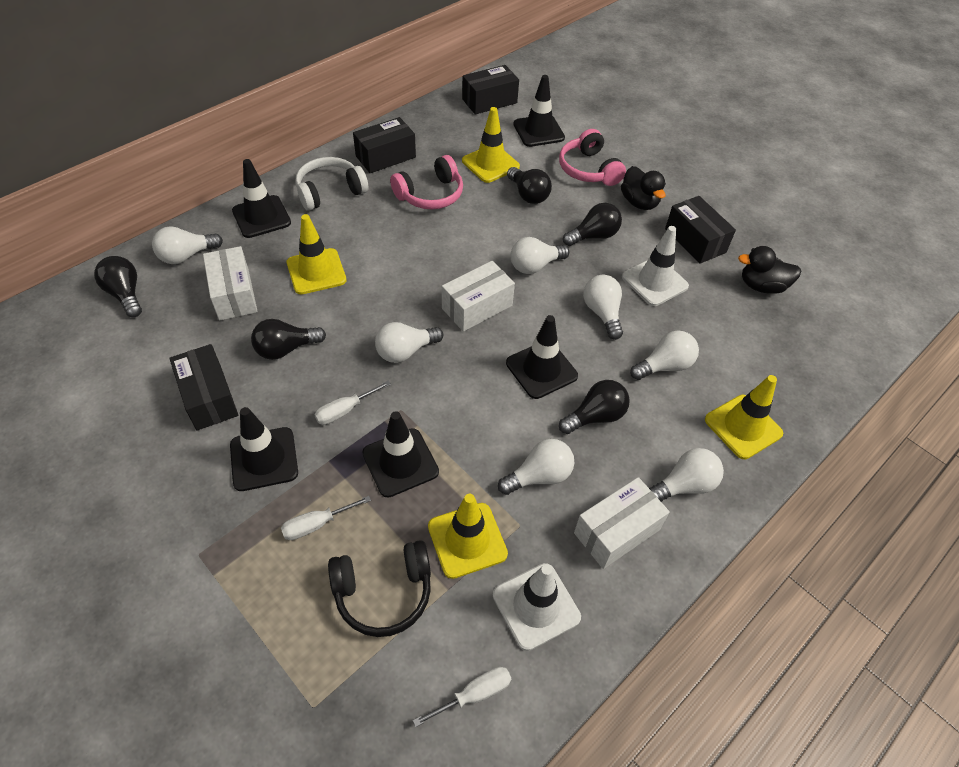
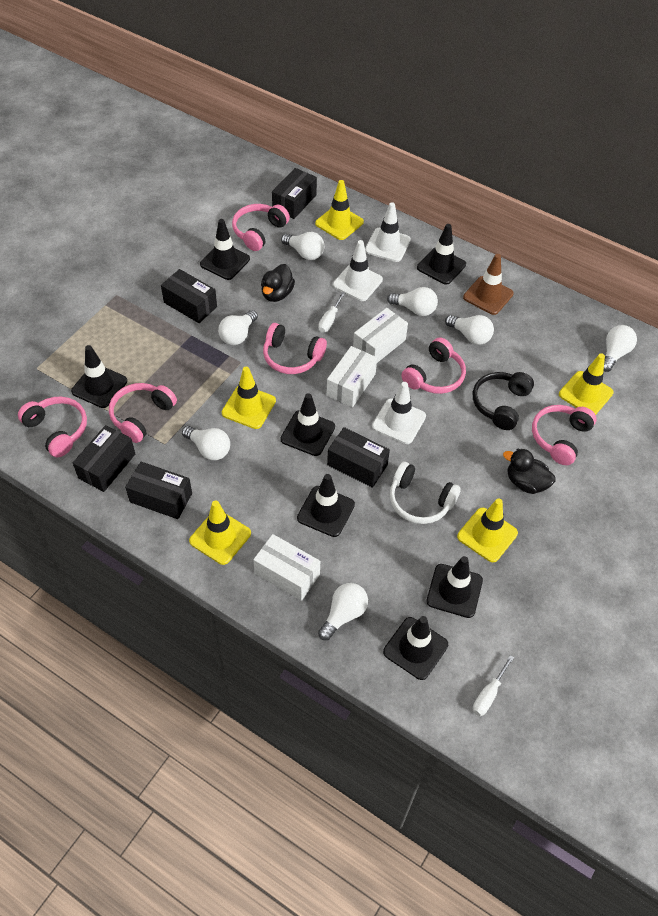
black box: 4 -> 5
black light bulb: 5 -> 0
black traffic cone: 5 -> 7
brown traffic cone: 0 -> 1
pink headphones: 2 -> 6
white screwdriver: 3 -> 2
white traffic cone: 2 -> 3
yellow traffic cone: 4 -> 5

